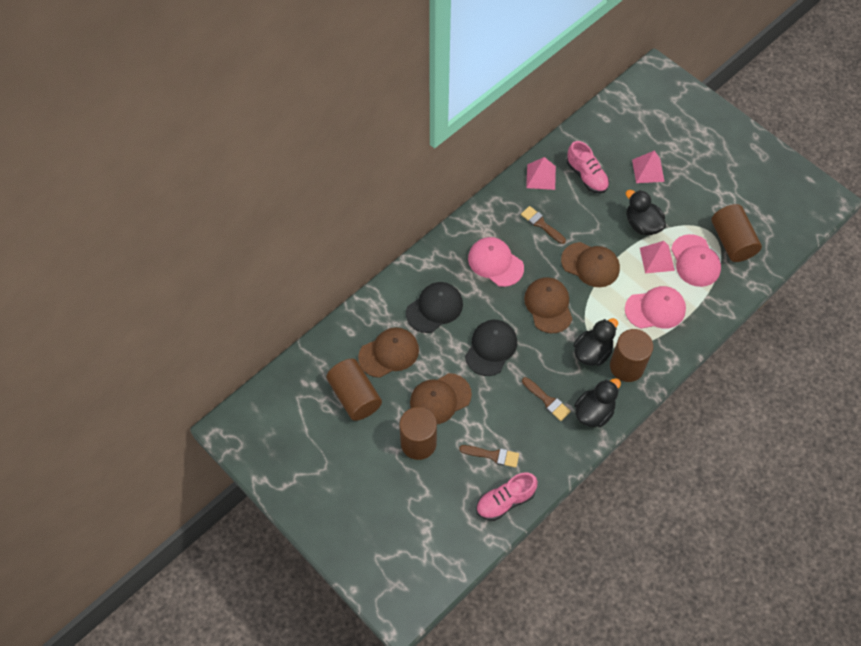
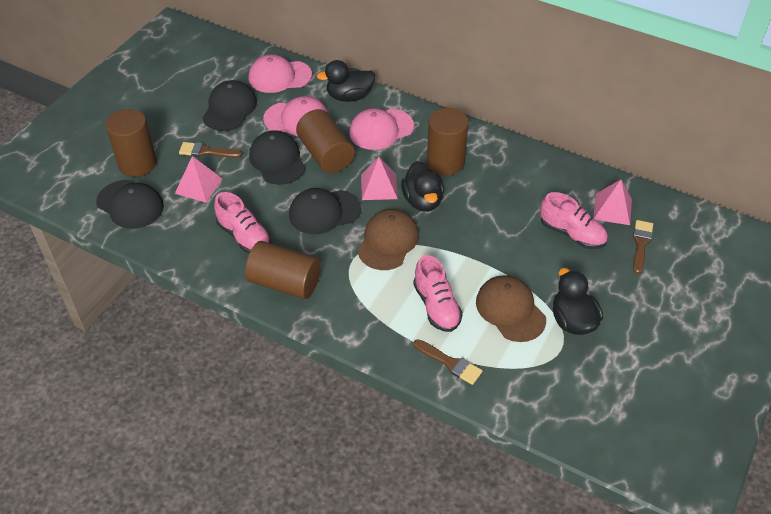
black cap: 2 -> 4
brown cap: 4 -> 2
pink shoe: 2 -> 3

